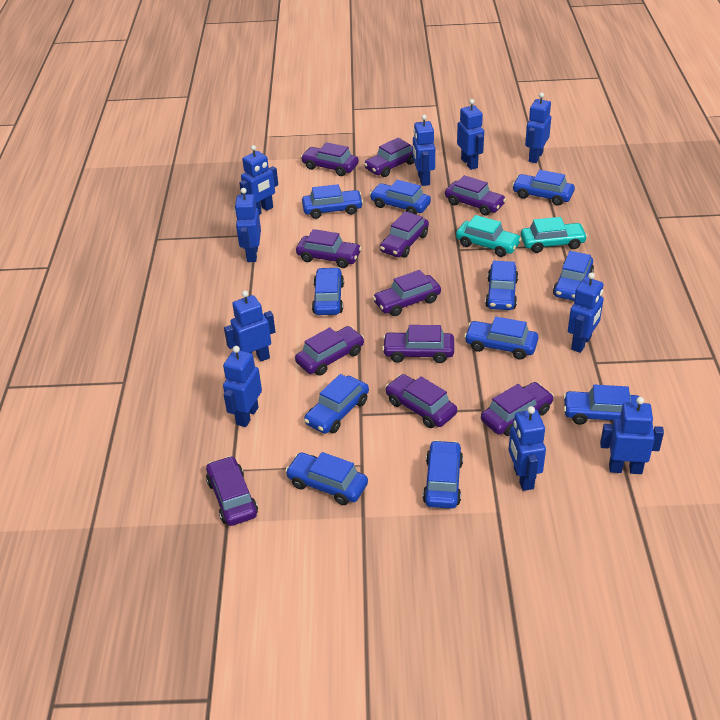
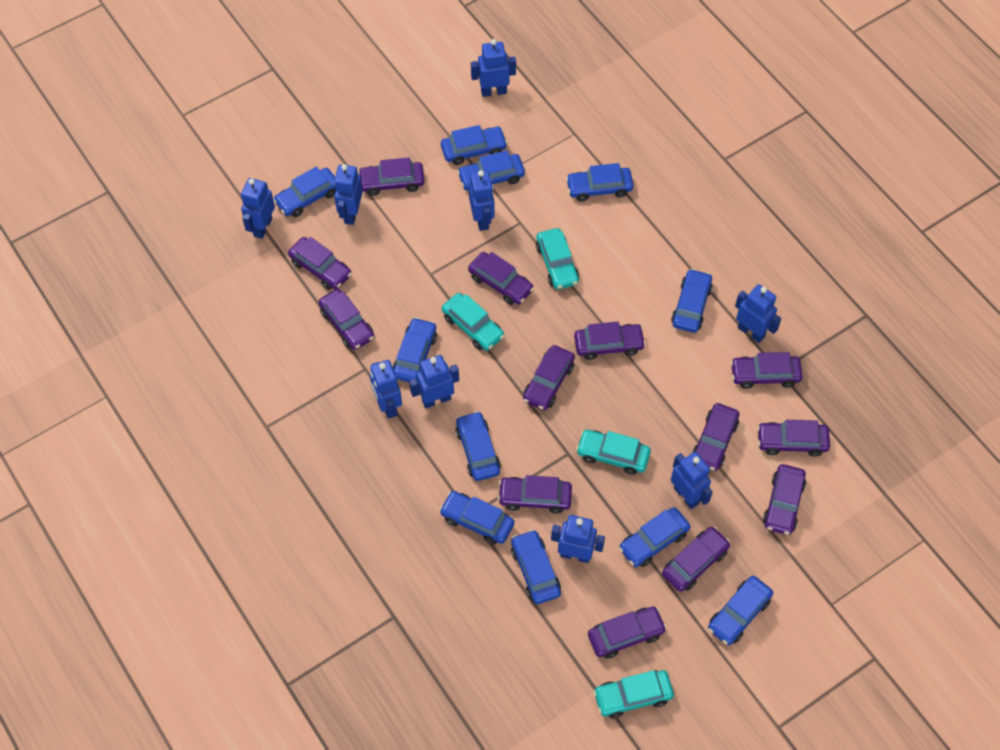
blue robot: 10 -> 9
purple car: 11 -> 13
turquoise car: 2 -> 4

